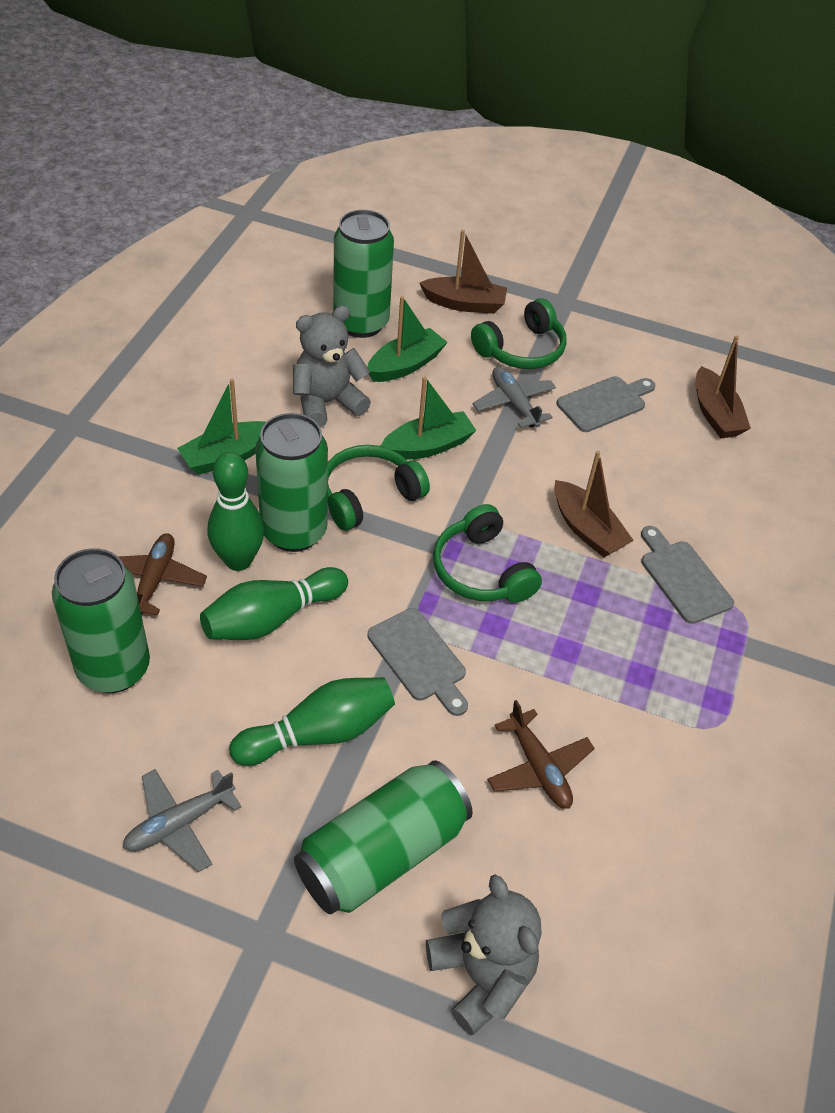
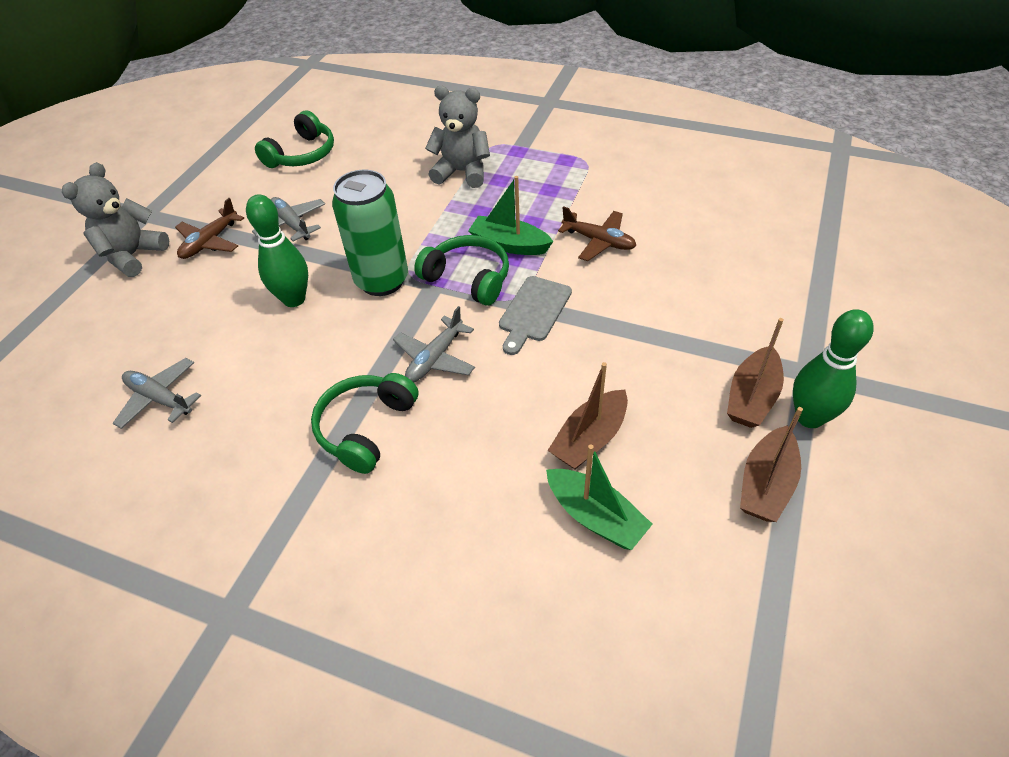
green boat: 3 -> 2
green bowling pin: 3 -> 2
green can: 4 -> 1
grey cutting board: 3 -> 1
grey plane: 2 -> 3

